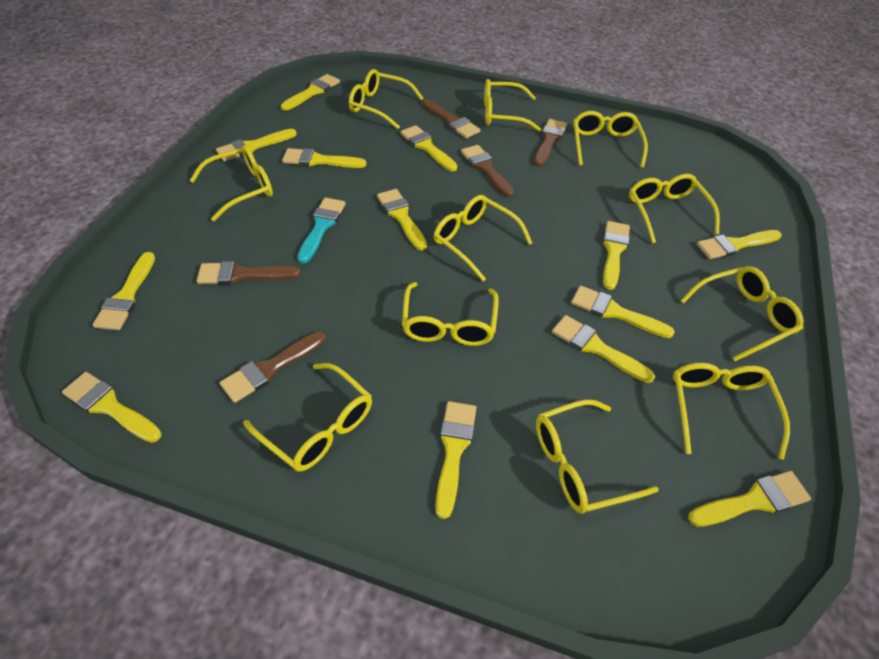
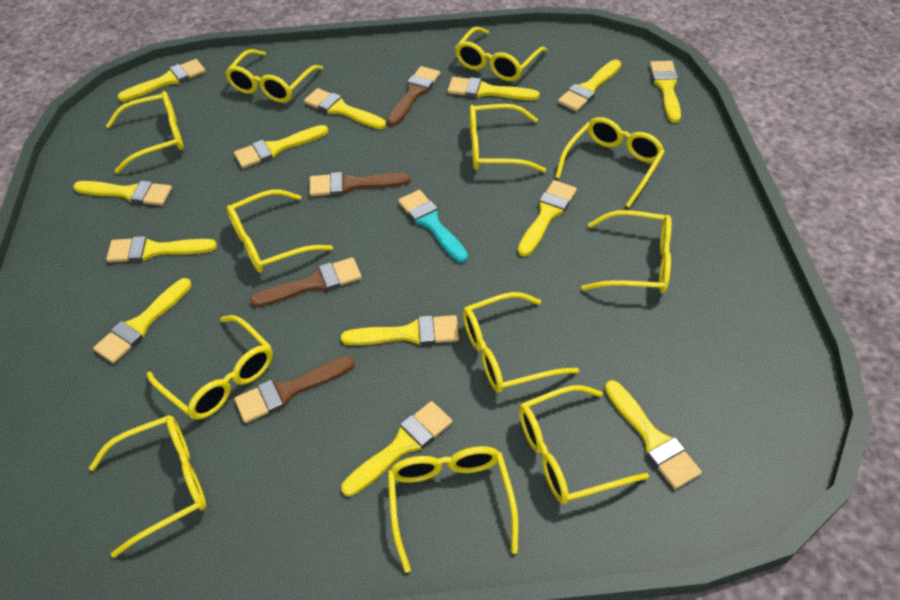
brown brush: 5 -> 4
yellow glasses: 11 -> 12

